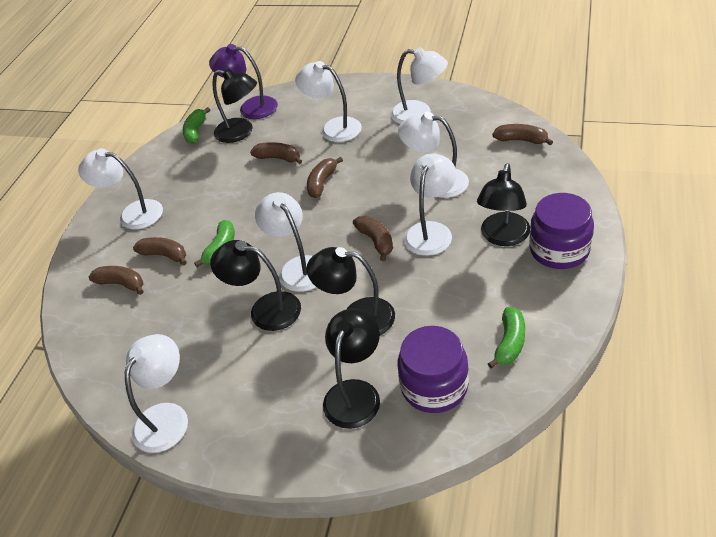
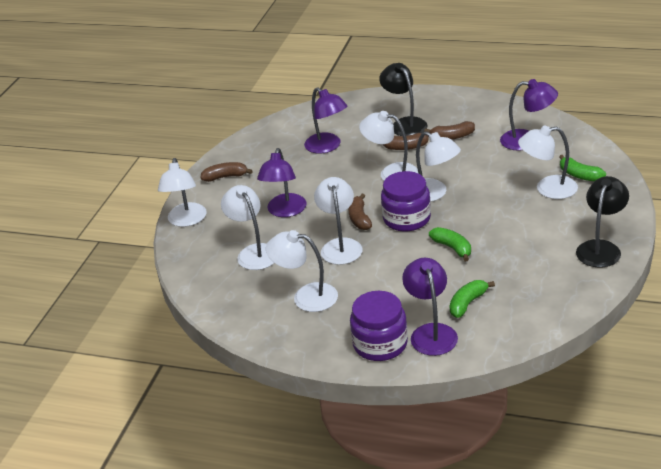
black lamp: 5 -> 2
brown banana: 6 -> 4
purple lamp: 1 -> 4

